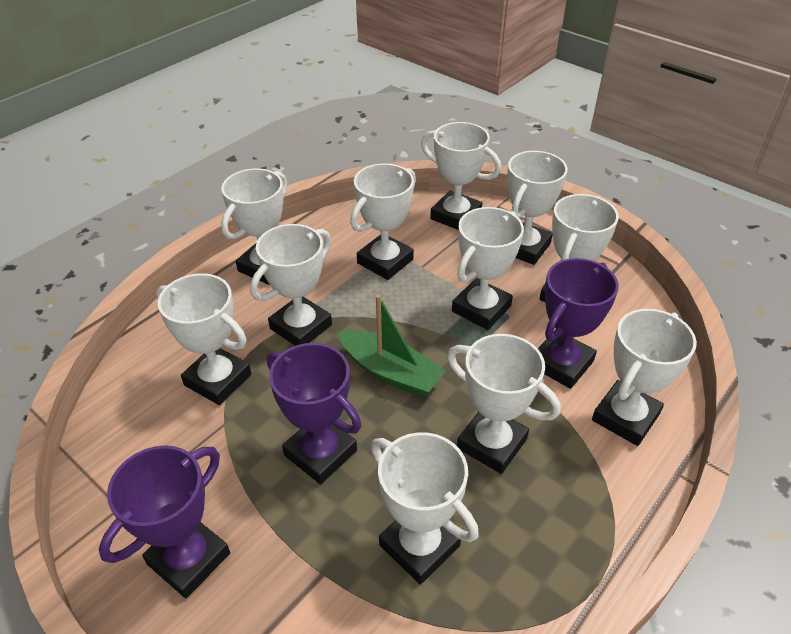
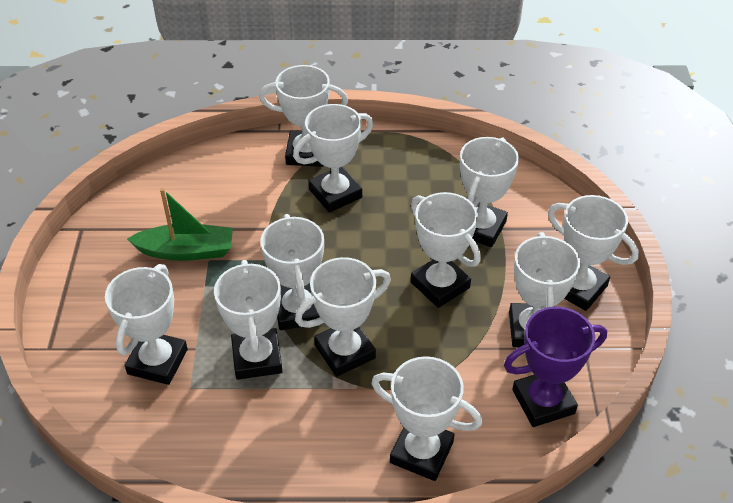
purple trophy: 3 -> 1

